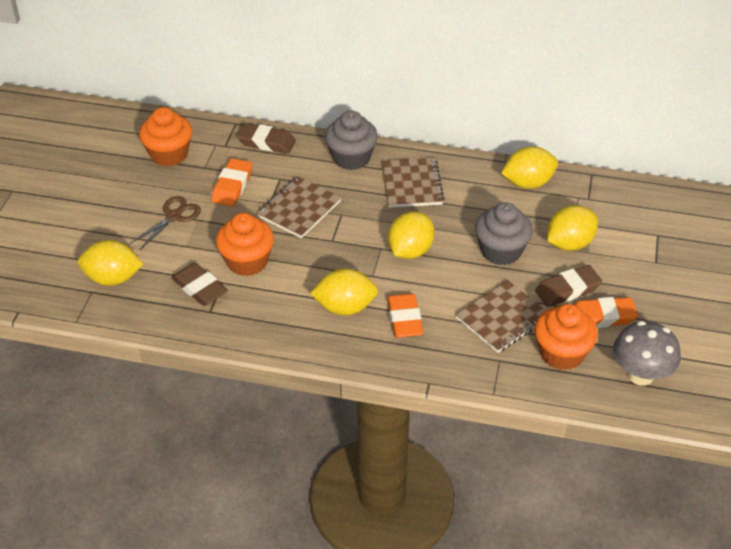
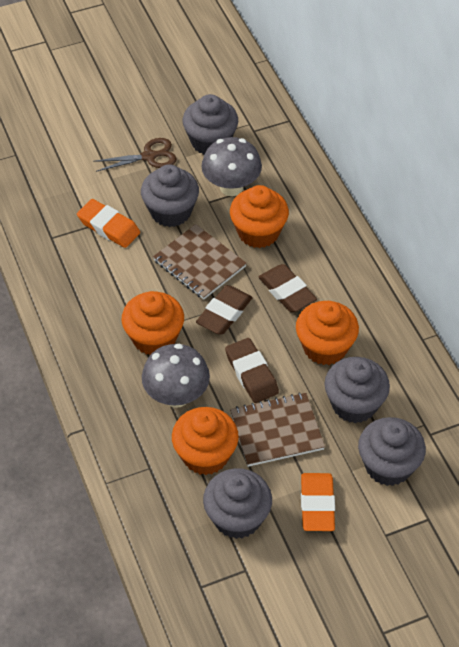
brown notebook: 3 -> 2
grey cupcake: 2 -> 5
grey mushroom: 1 -> 2
orange cupcake: 3 -> 4
orange eraser: 3 -> 2
yellow lemon: 5 -> 0

